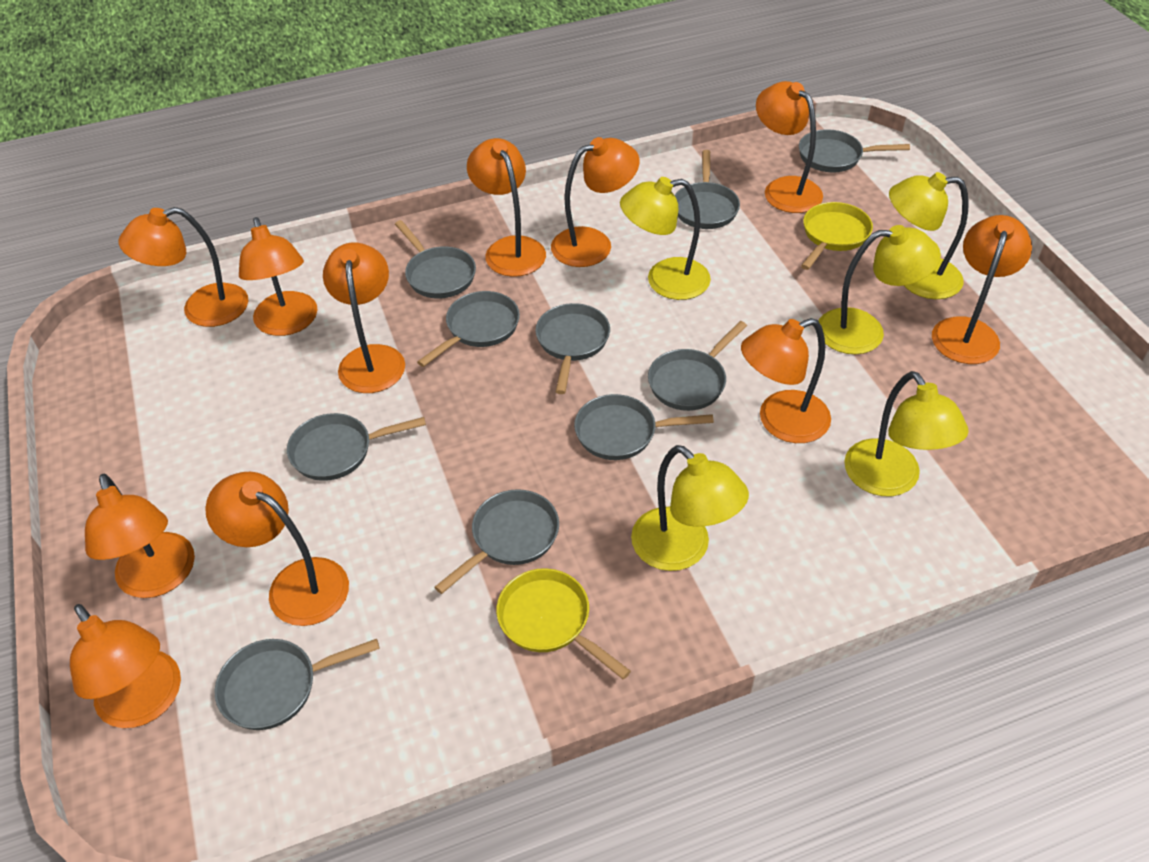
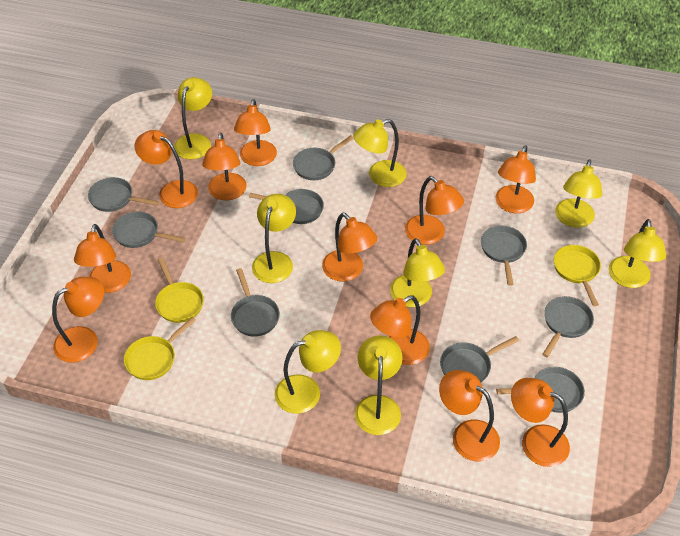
grey pan: 10 -> 9
yellow lamp: 5 -> 8
yellow pan: 2 -> 3

